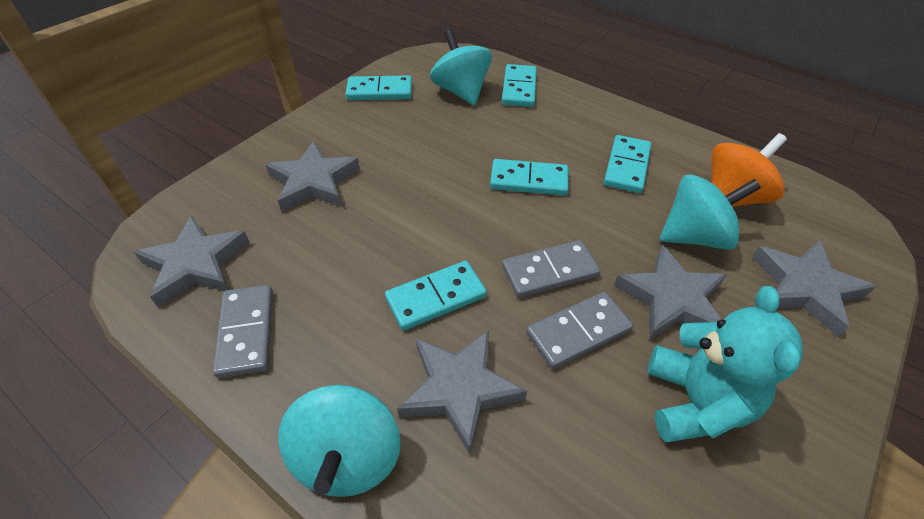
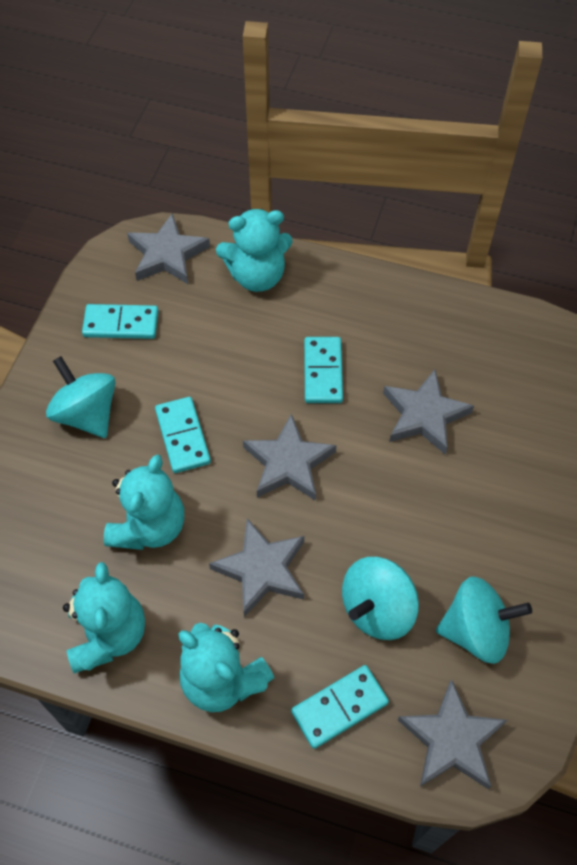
grey domino: 3 -> 0
orange spinning top: 1 -> 0
turquoise domino: 5 -> 4
turquoise teddy bear: 1 -> 4

